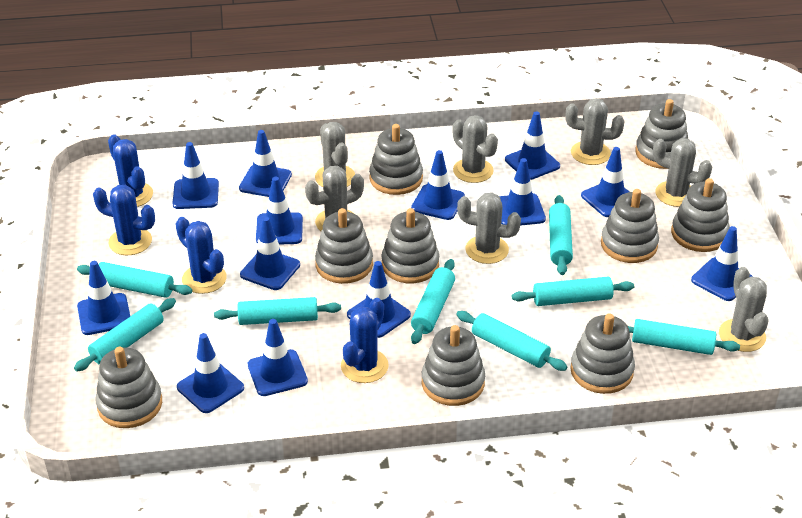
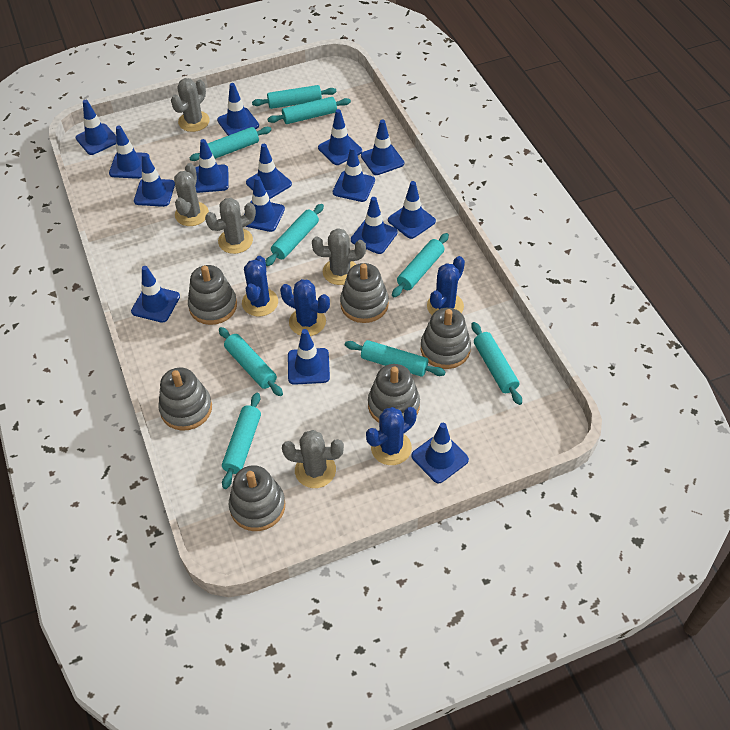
blue traffic cone: 13 -> 15
grey cactus: 7 -> 5
grey stacking toy: 9 -> 6
turquoise rolling pin: 8 -> 9

